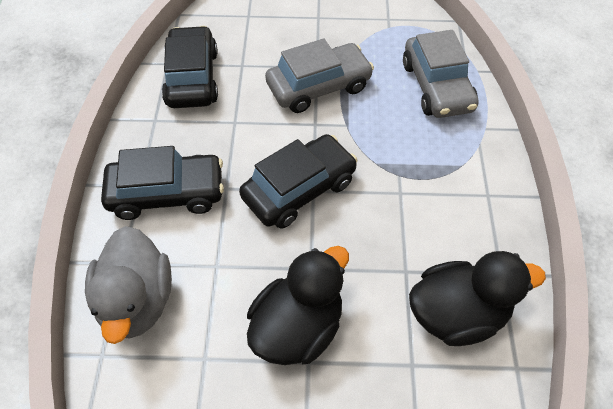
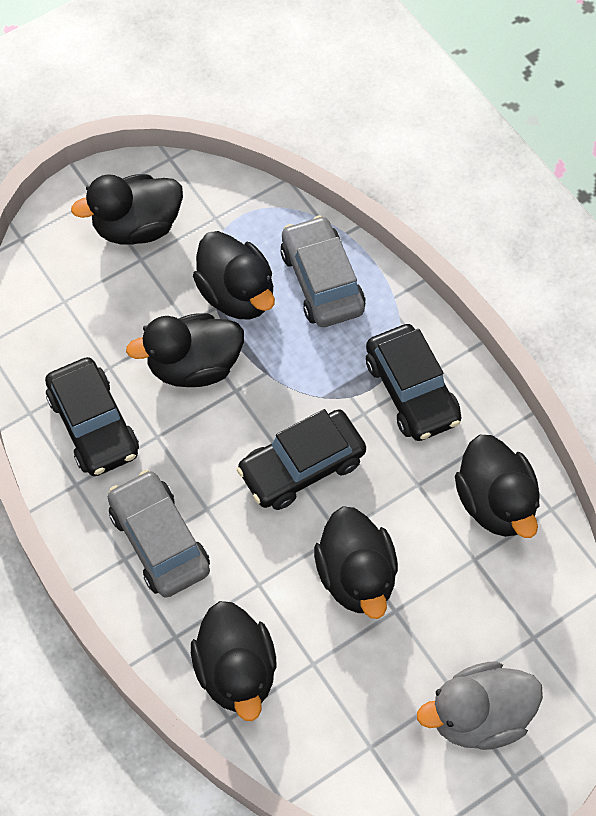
black duck: 2 -> 6

